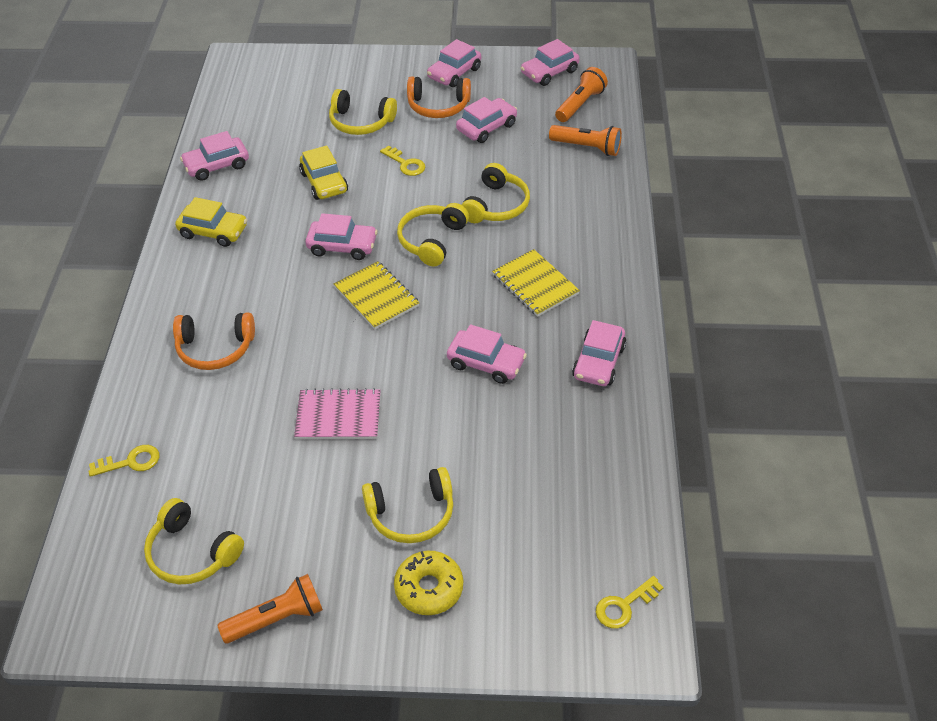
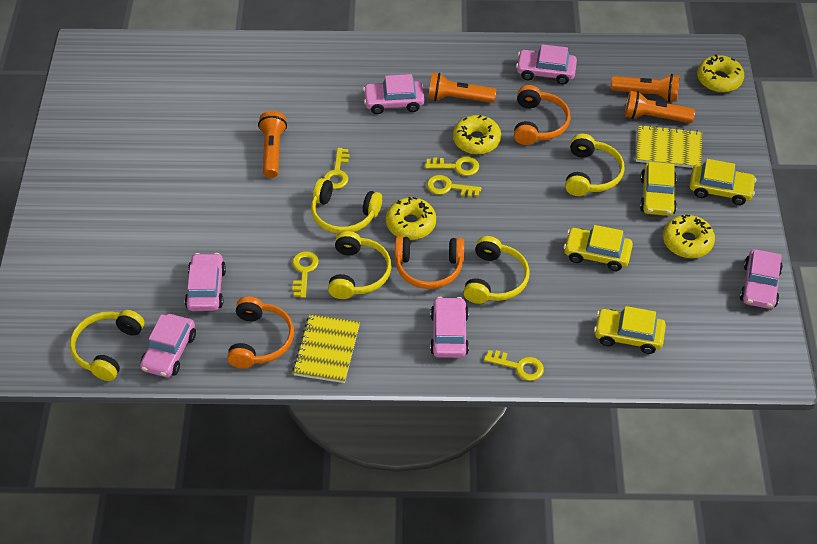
orange flashlight: 3 -> 4
orange headphones: 2 -> 3
pink car: 7 -> 6
pink notebook: 1 -> 0
yellow car: 2 -> 4
yellow donut: 1 -> 4
yellow key: 3 -> 5

